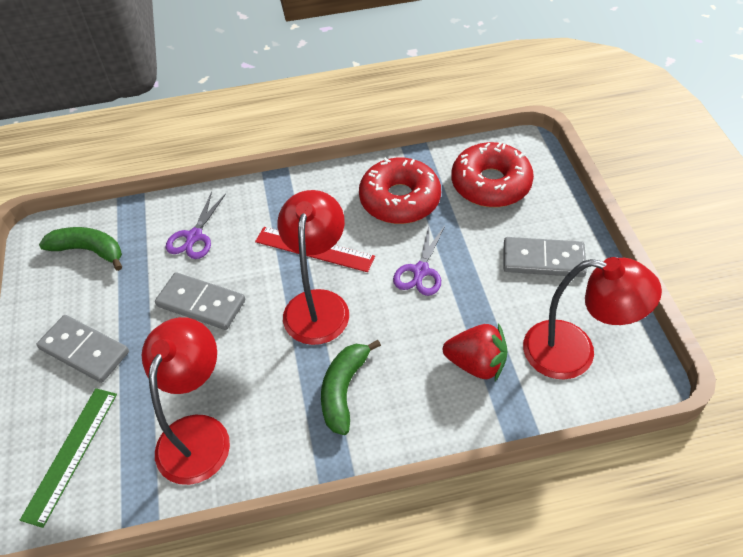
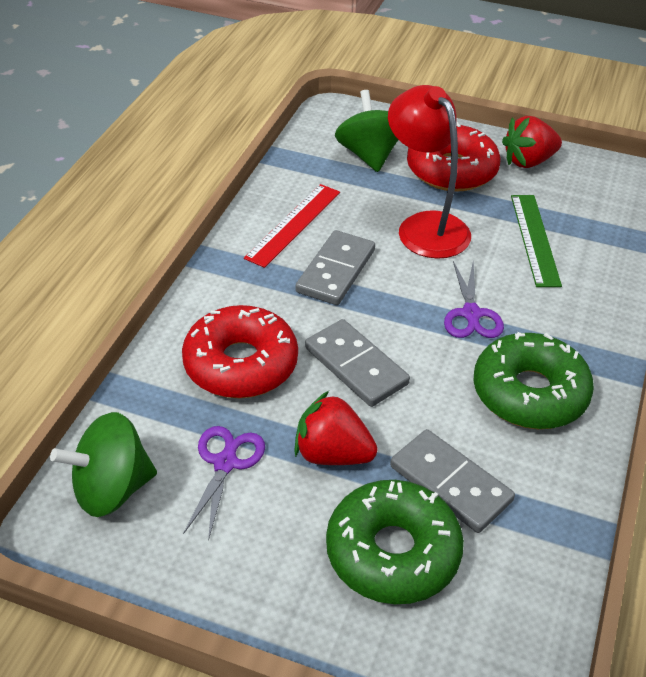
green banana: 2 -> 0
green donut: 0 -> 2
green spinning top: 0 -> 2
red lamp: 3 -> 1
red strawberry: 1 -> 2

